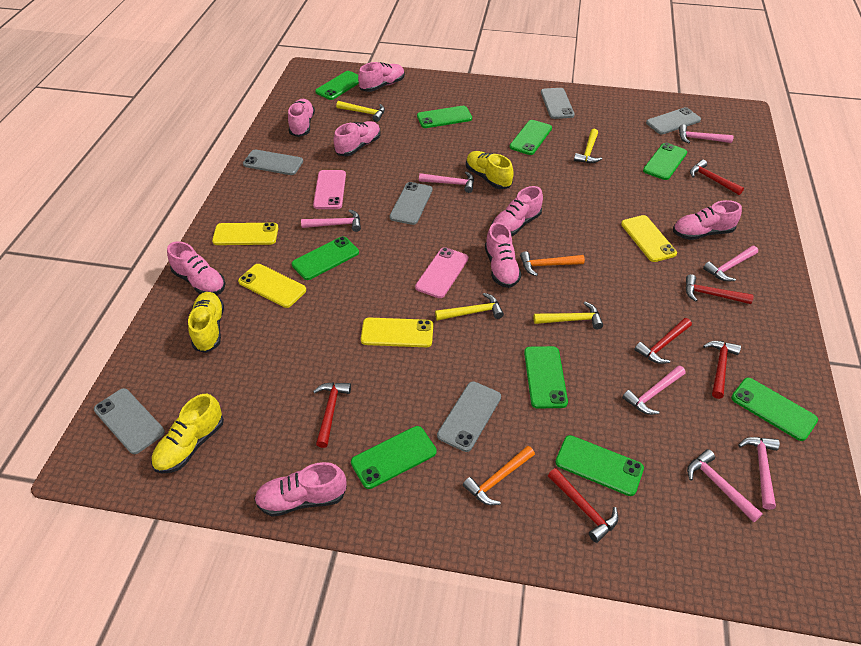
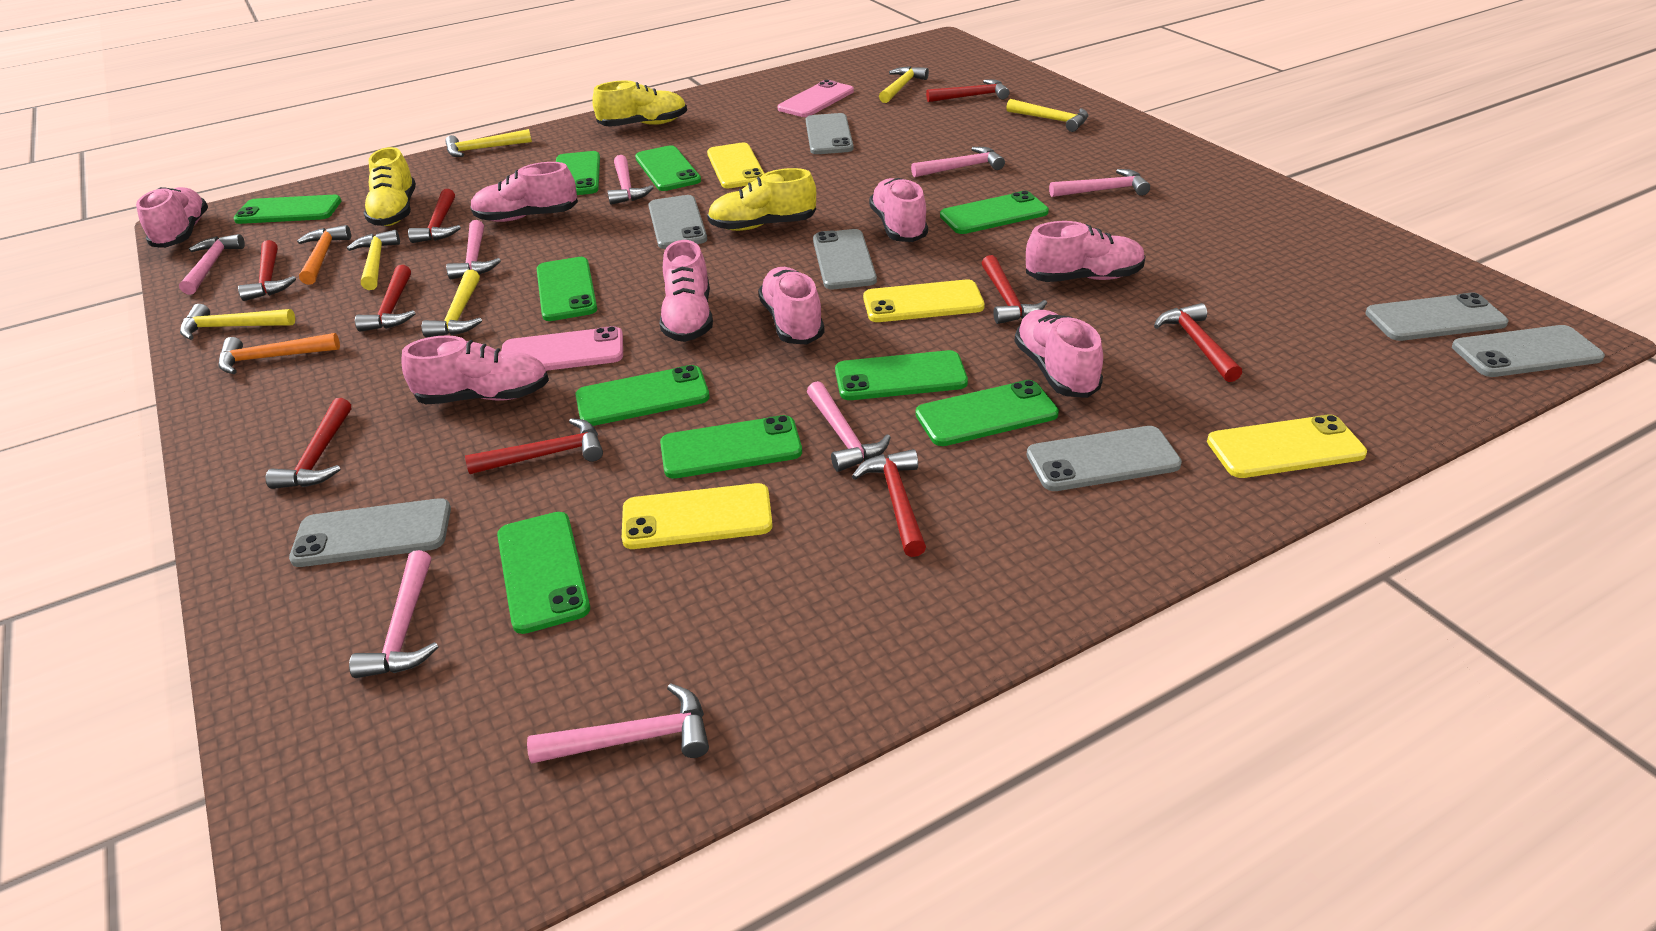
green phone: 9 -> 10
grey phone: 6 -> 7
pink hammer: 7 -> 8
red hammer: 6 -> 9
yellow hammer: 4 -> 6

